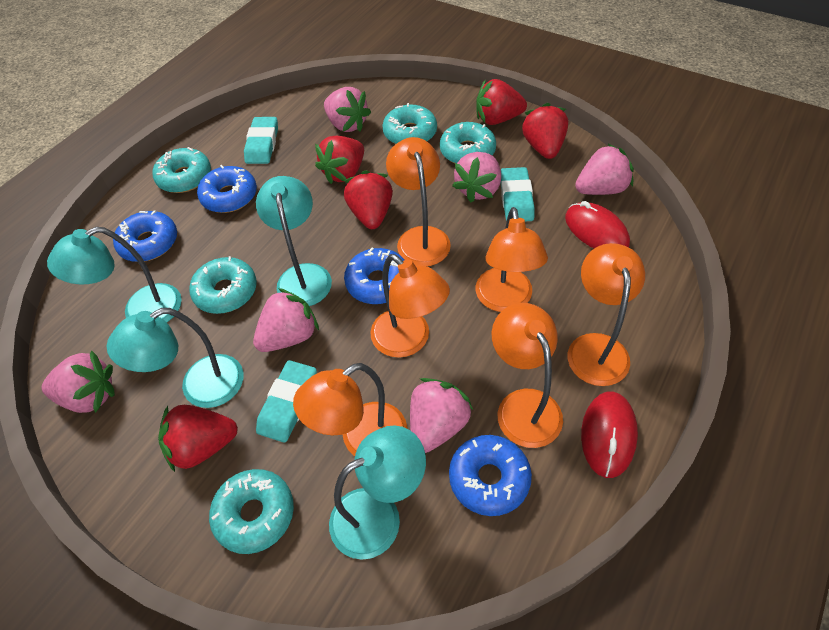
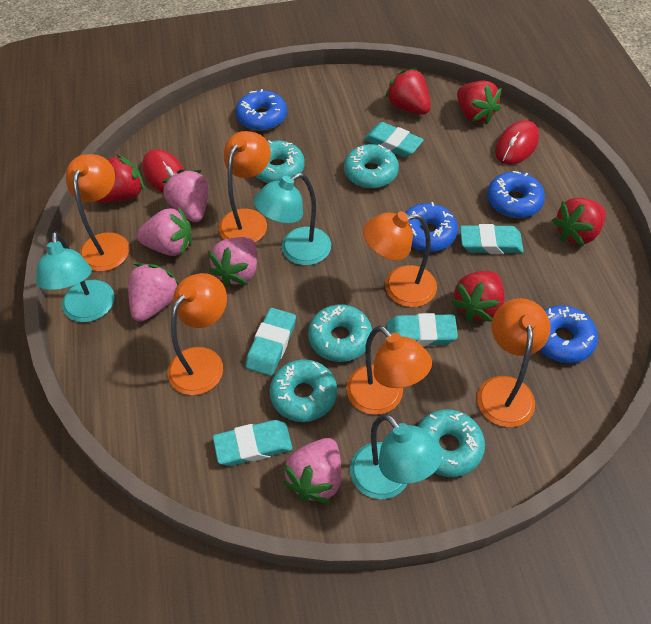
pink strawberry: 6 -> 5
turquoise eraser: 3 -> 5
turquoise lamp: 4 -> 3

